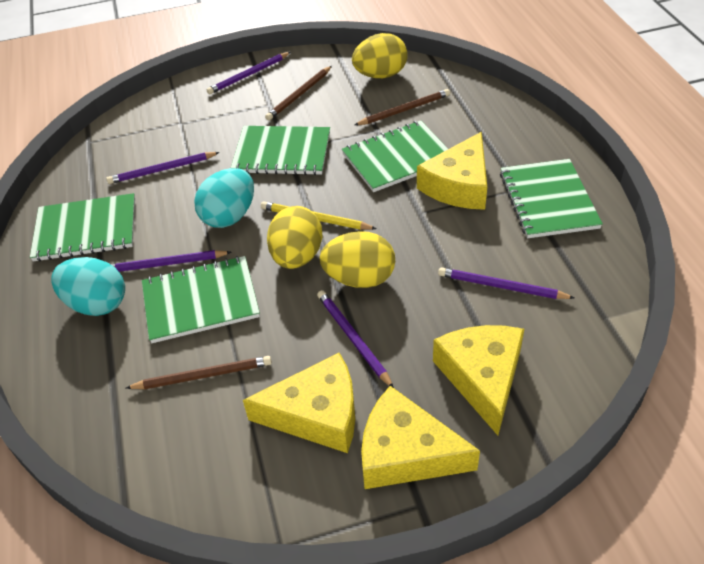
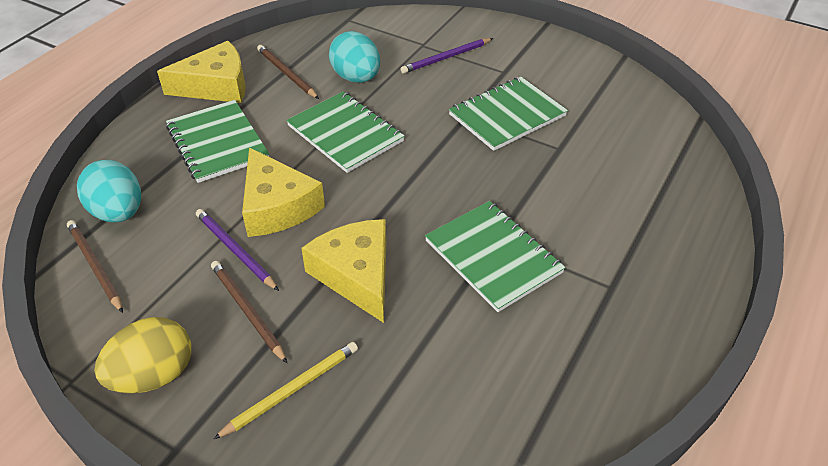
green notebook: 5 -> 4
purple pencil: 5 -> 2
yellow cheese: 4 -> 3
yellow egg: 3 -> 1

